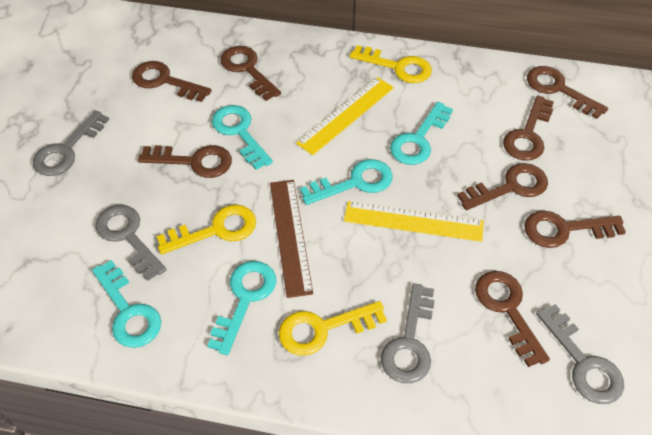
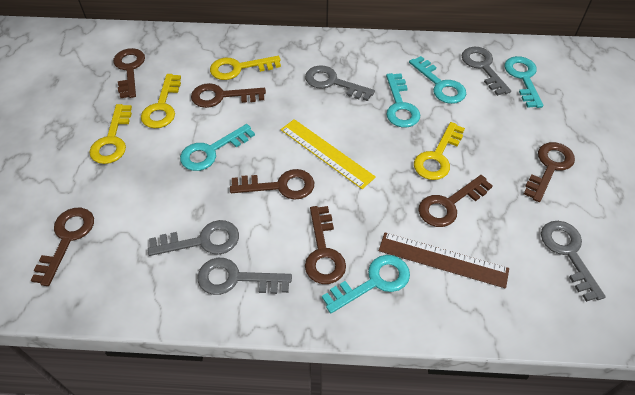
brown key: 8 -> 7
grey key: 4 -> 5
yellow key: 3 -> 4
yellow ruler: 2 -> 1

